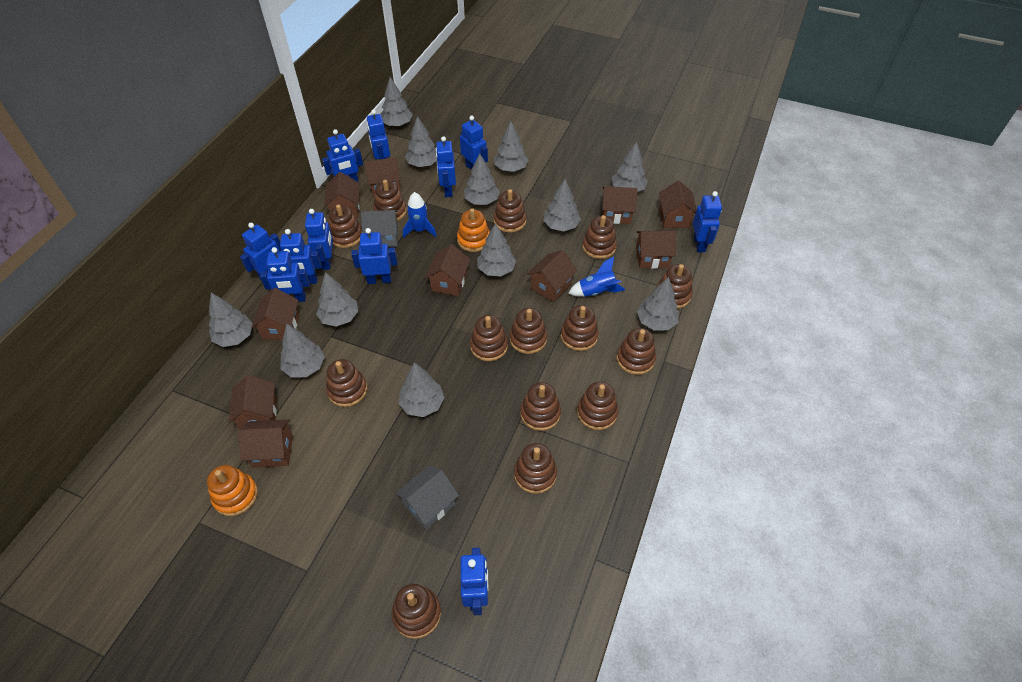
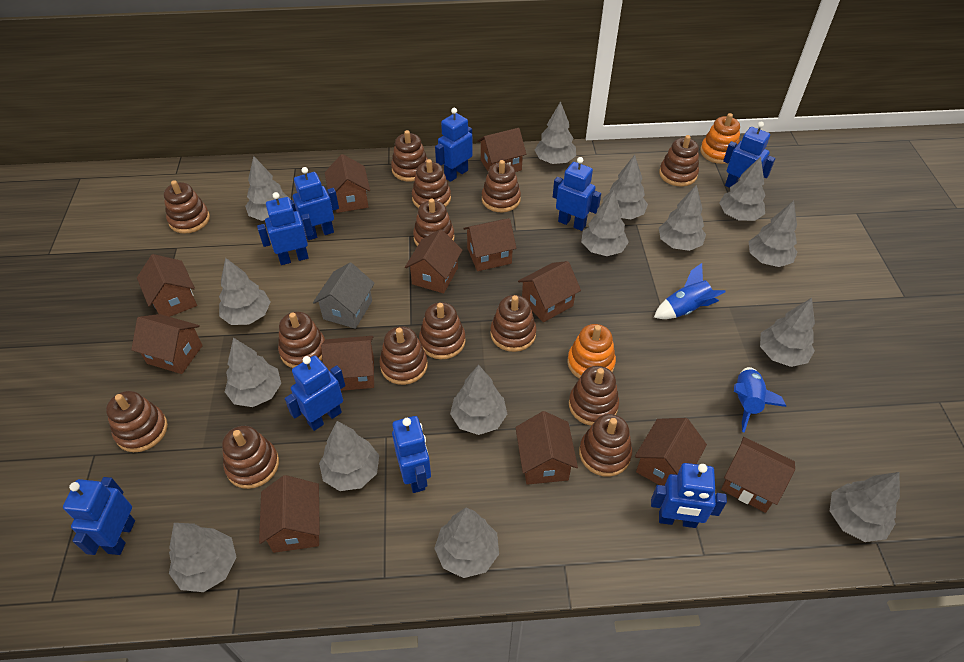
blue robot: 11 -> 9
brown house: 10 -> 12
grey house: 2 -> 1
grey tree: 12 -> 15

